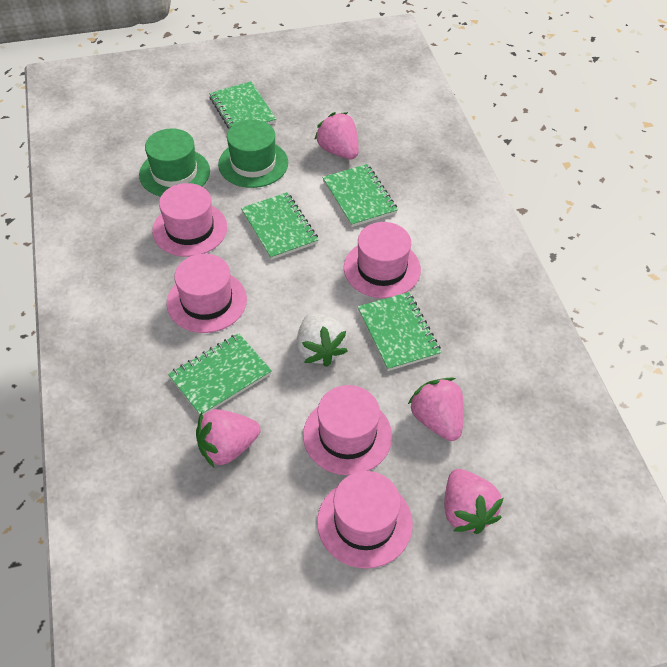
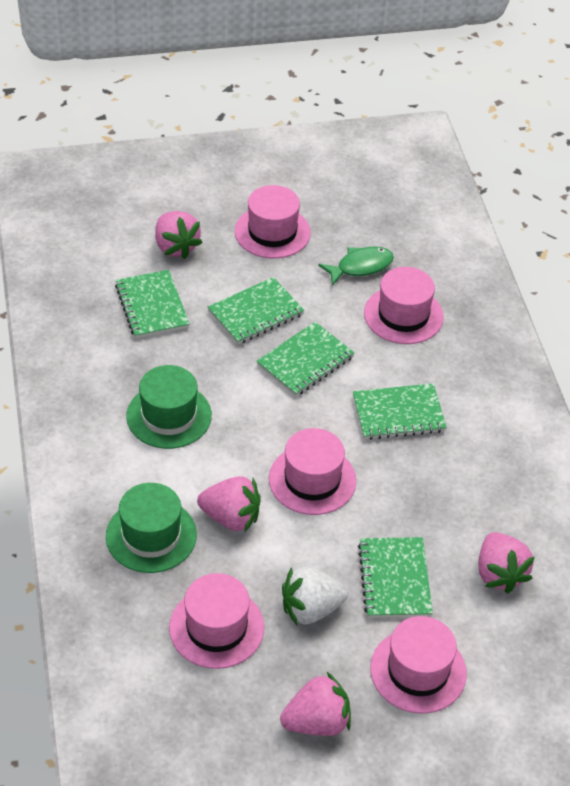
green fish: 0 -> 1

